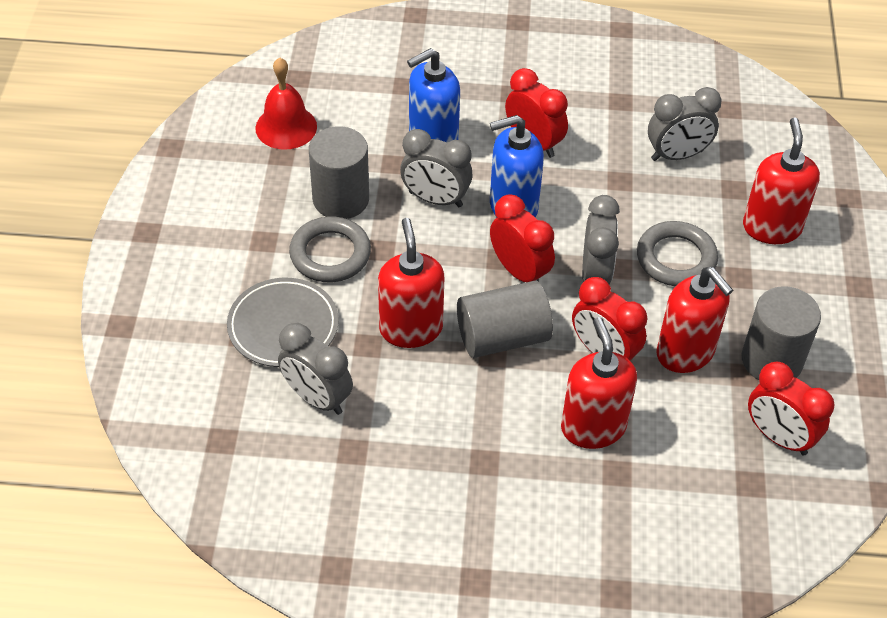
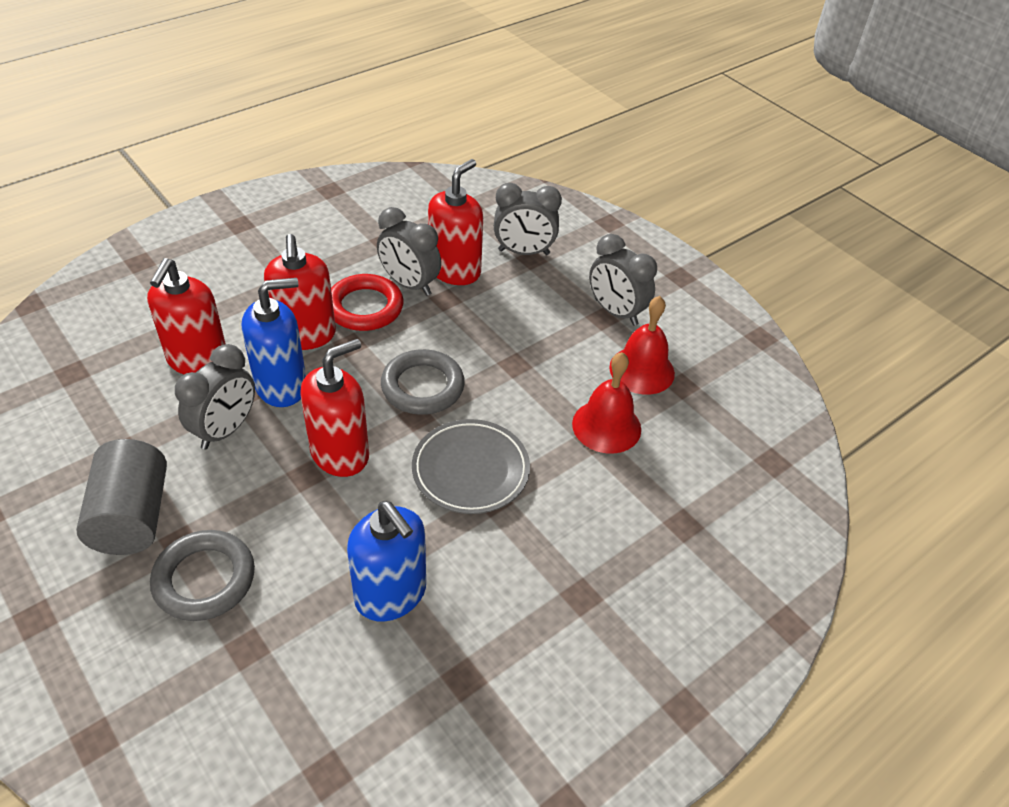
grey cylinder: 3 -> 1
red bell: 1 -> 2
red clock: 4 -> 0
red ring: 0 -> 1

